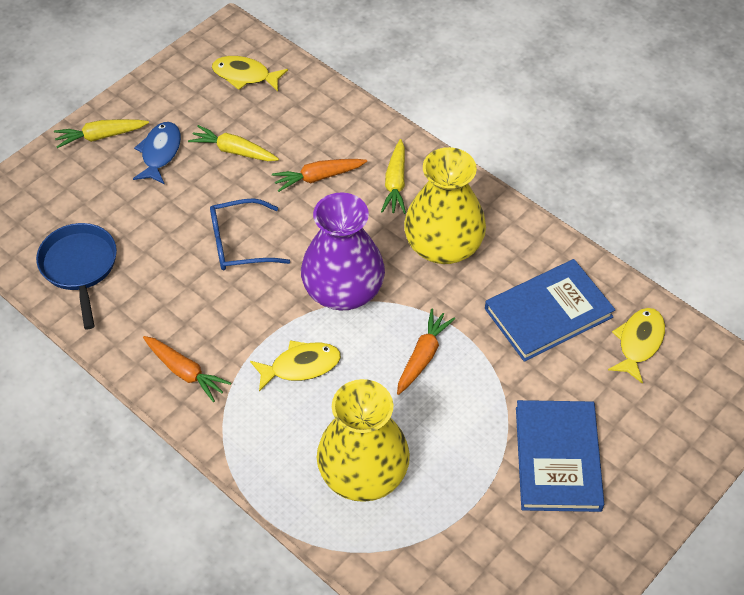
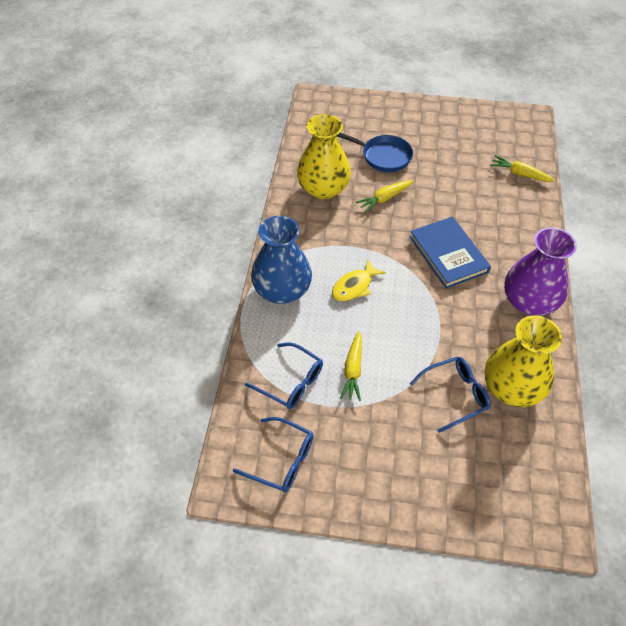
blue book: 2 -> 1
blue fish: 1 -> 0
blue glasses: 1 -> 3
blue vase: 0 -> 1
orange carrot: 3 -> 0
yellow fish: 3 -> 1

